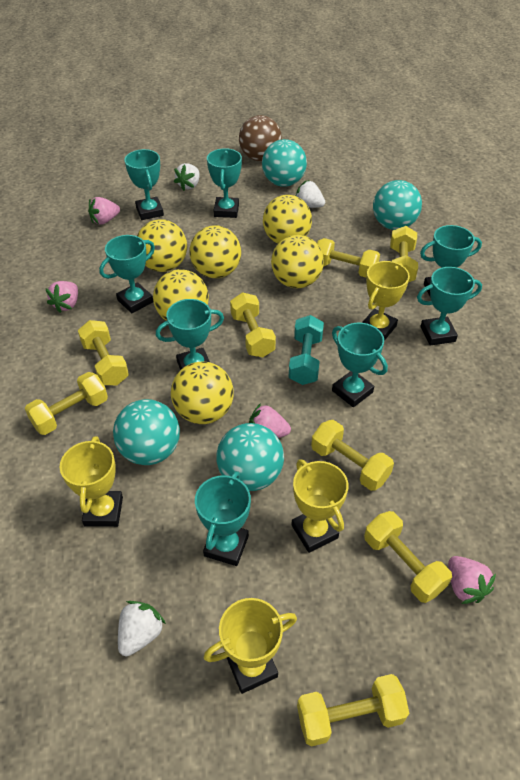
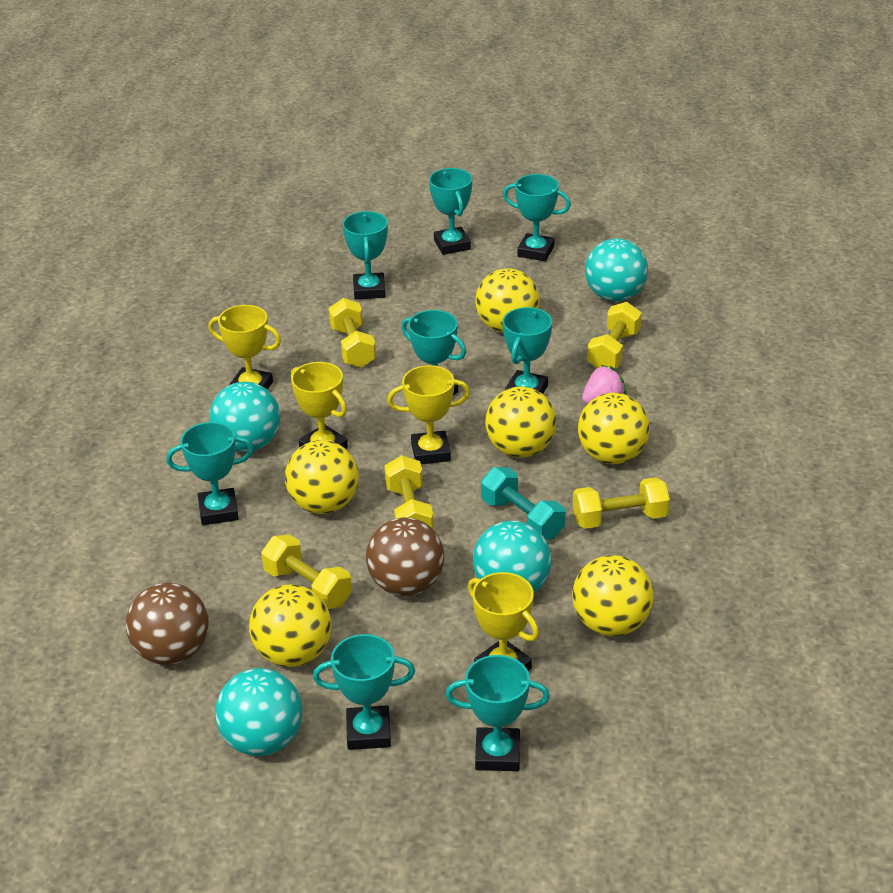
brown ball: 1 -> 2
pink strawberry: 4 -> 1
white strawberry: 3 -> 0
yellow dumbbell: 8 -> 5

